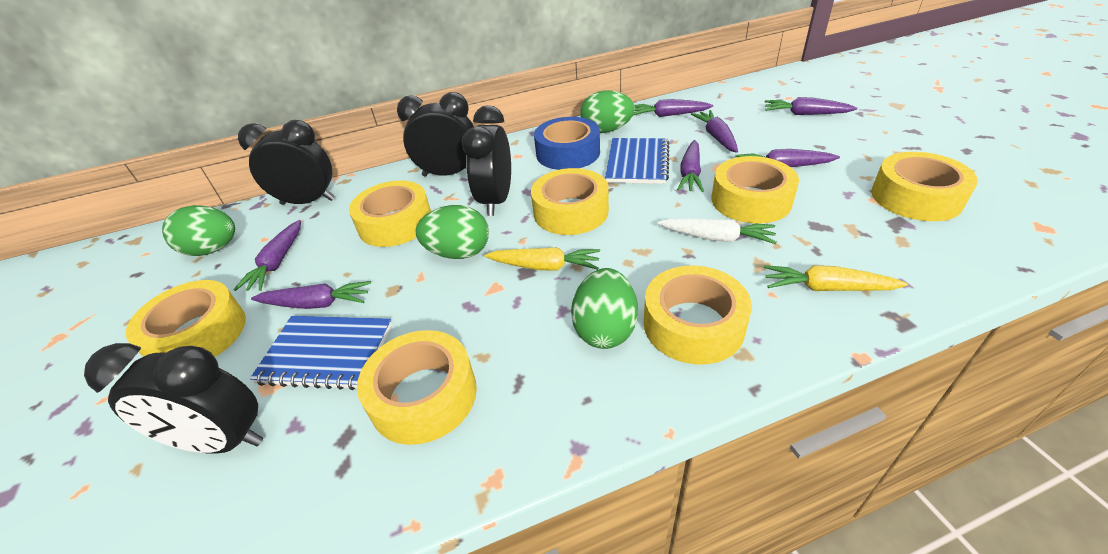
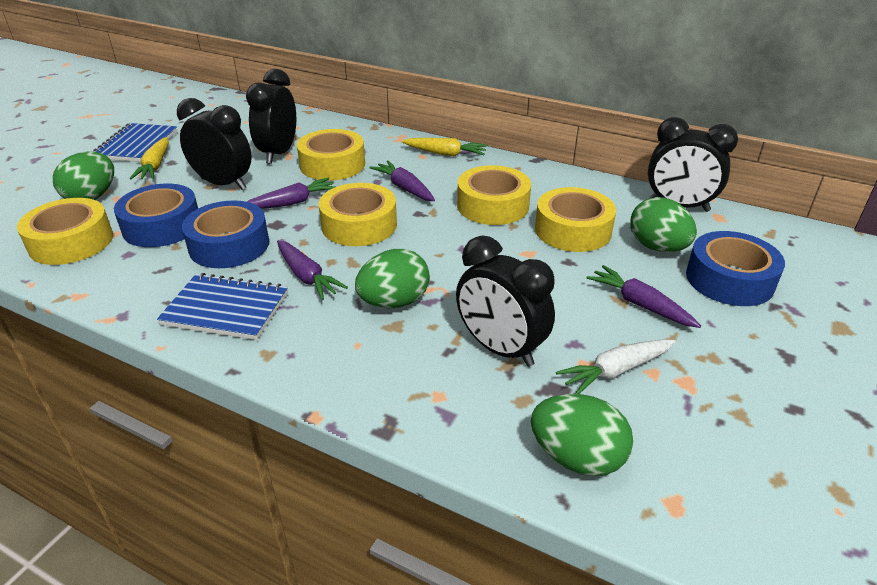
blue tape: 1 -> 3
purple carrot: 7 -> 4
yellow tape: 7 -> 5

